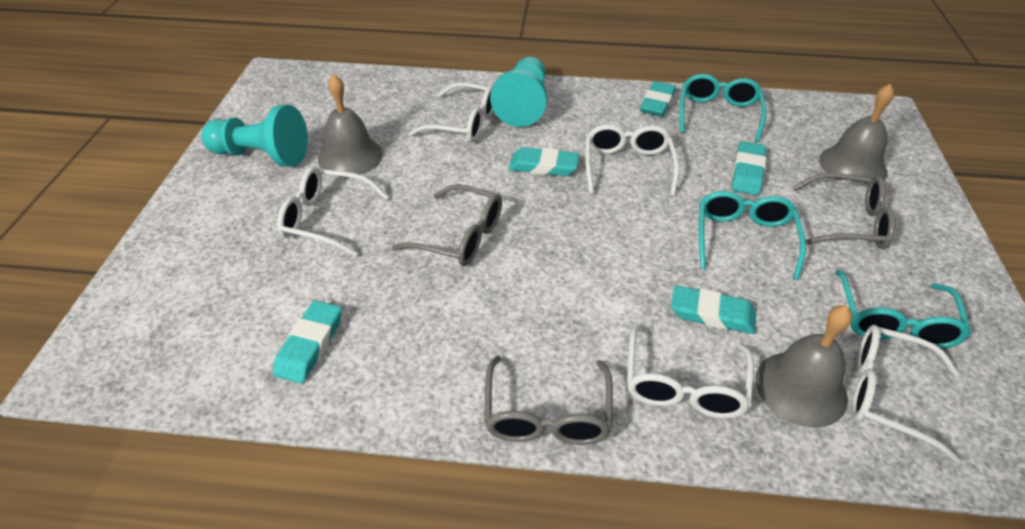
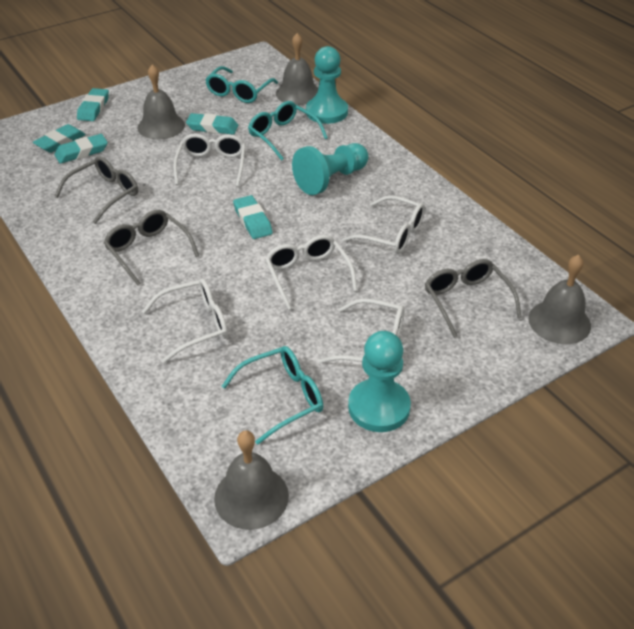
grey bell: 3 -> 4
turquoise pawn: 2 -> 3

